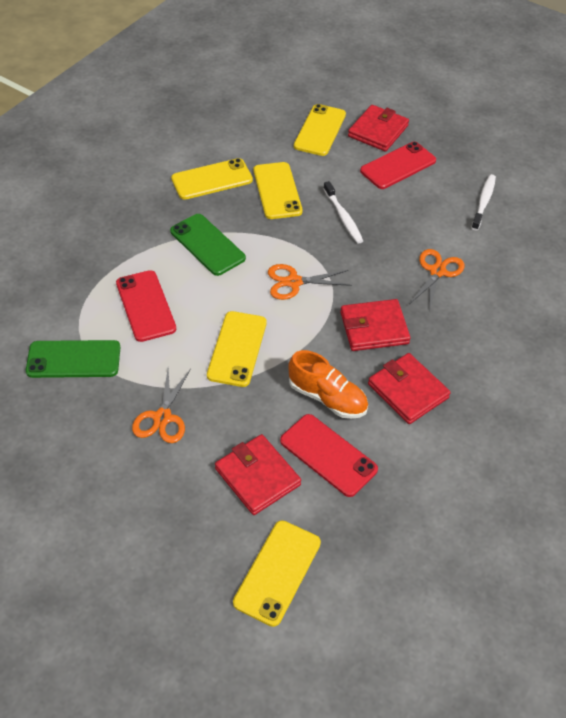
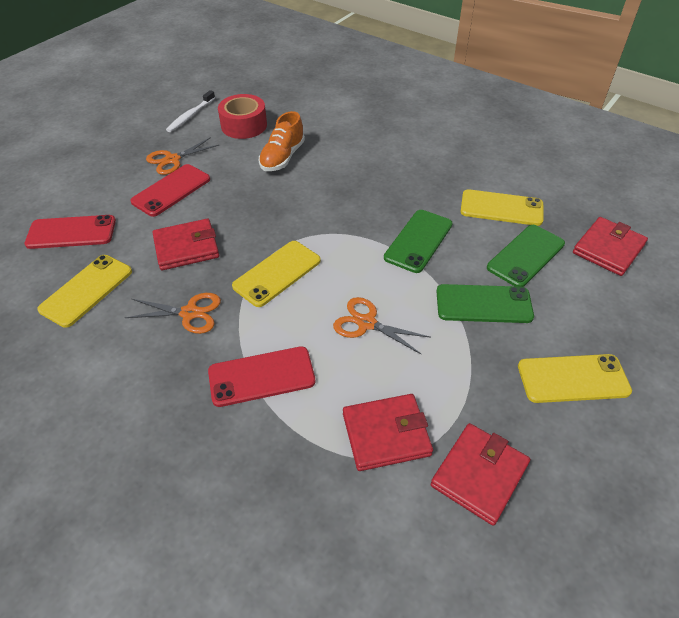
green phone: 2 -> 3
red tape: 0 -> 1
white toothbrush: 2 -> 1
yellow phone: 5 -> 4

